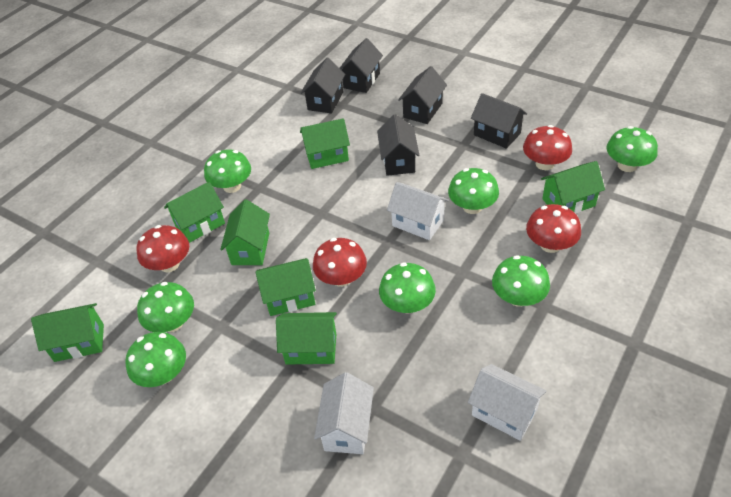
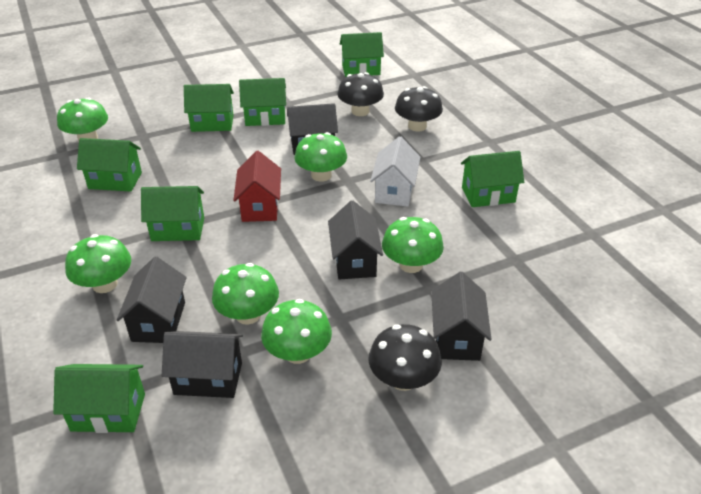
black mushroom: 0 -> 3
green mushroom: 7 -> 6
red house: 0 -> 1
red mushroom: 4 -> 0
white house: 3 -> 1

